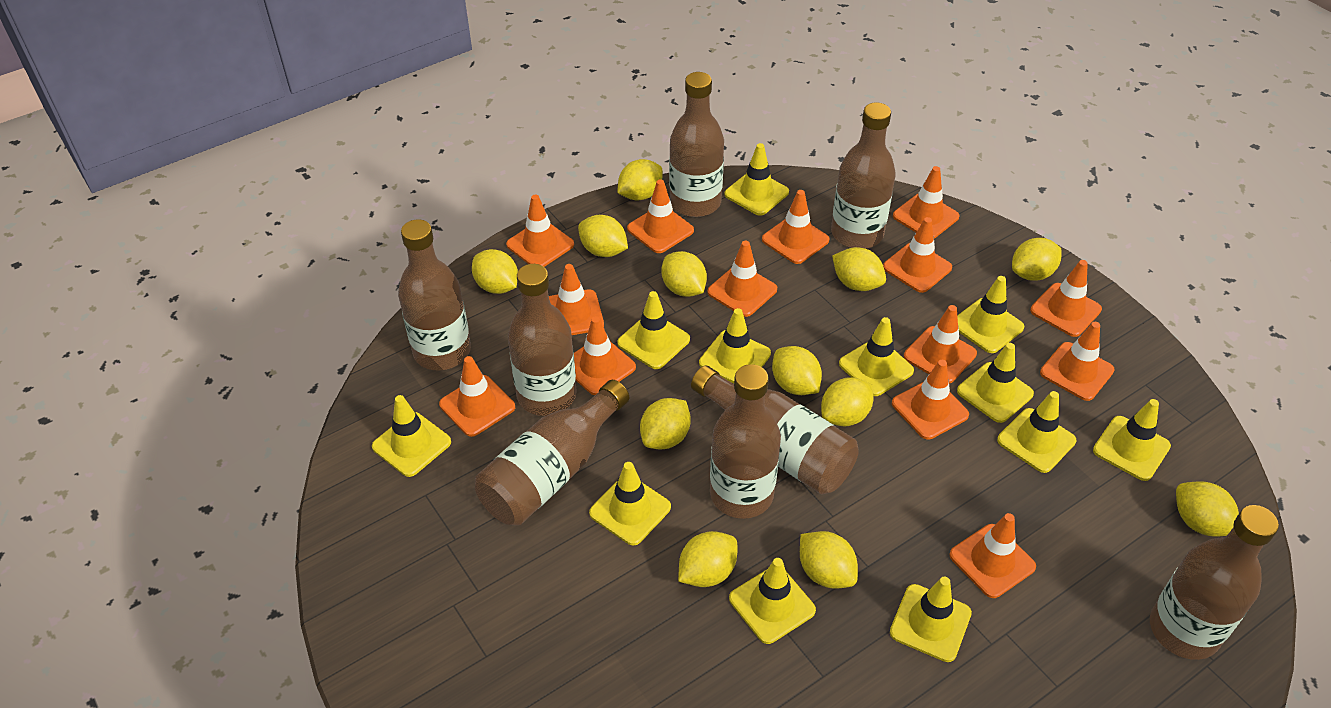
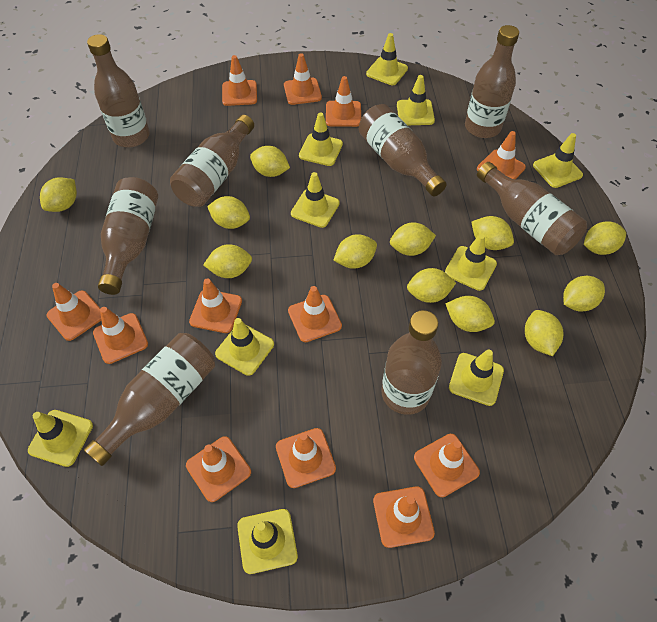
orange traffic cone: 14 -> 12
yellow traffic cone: 12 -> 10

